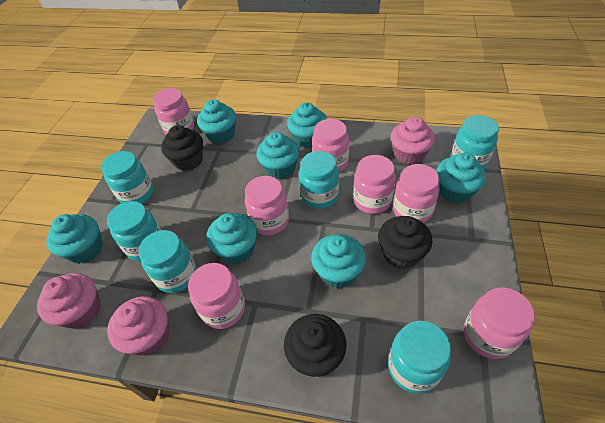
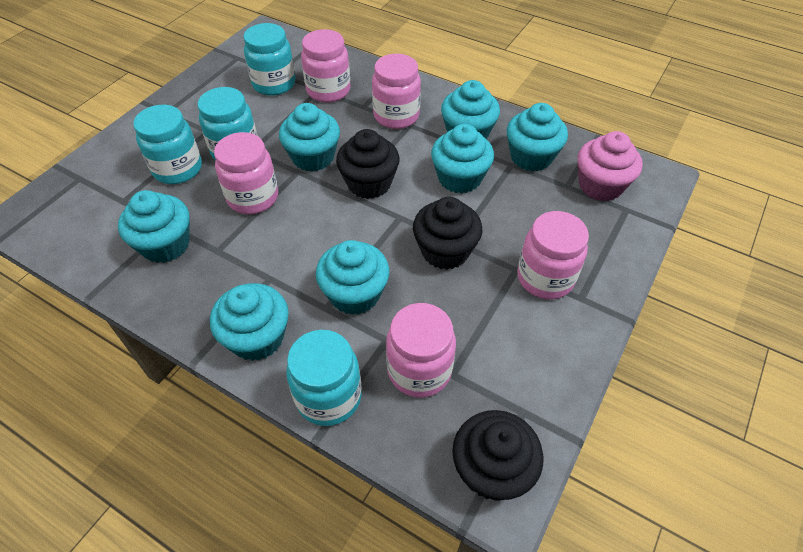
pink cupcake: 3 -> 1
pink jar: 7 -> 5
turquoise jar: 6 -> 4

